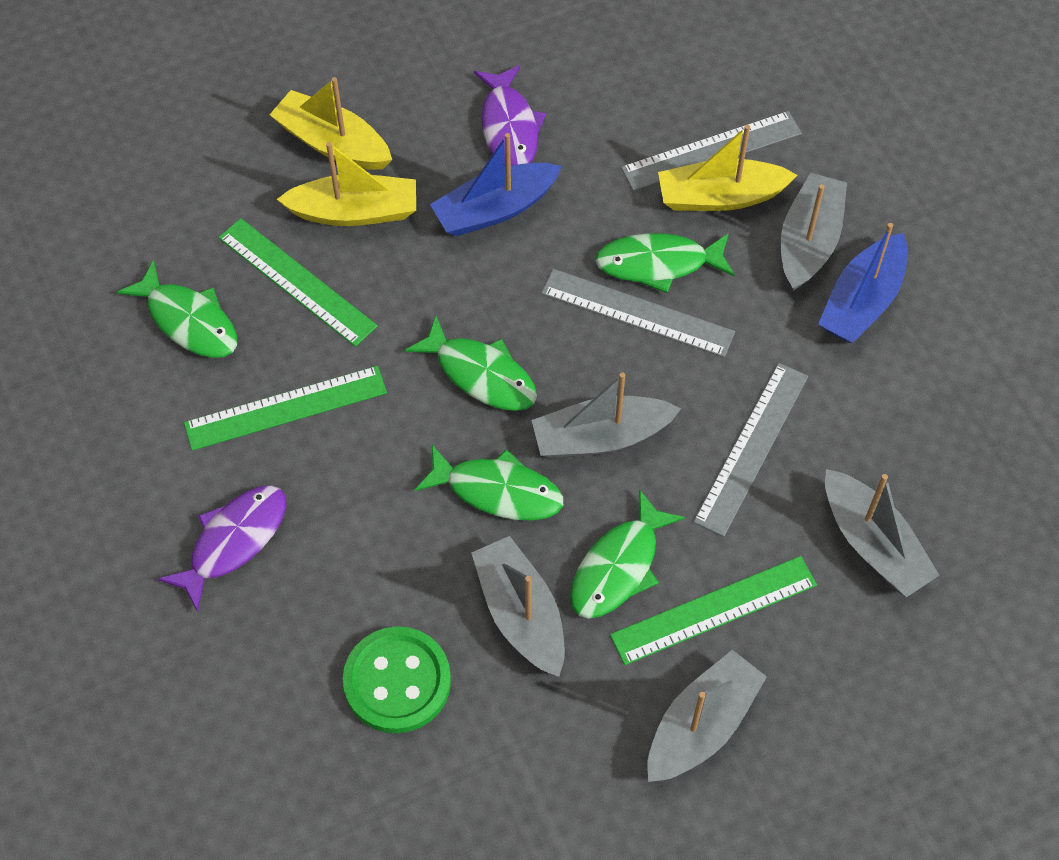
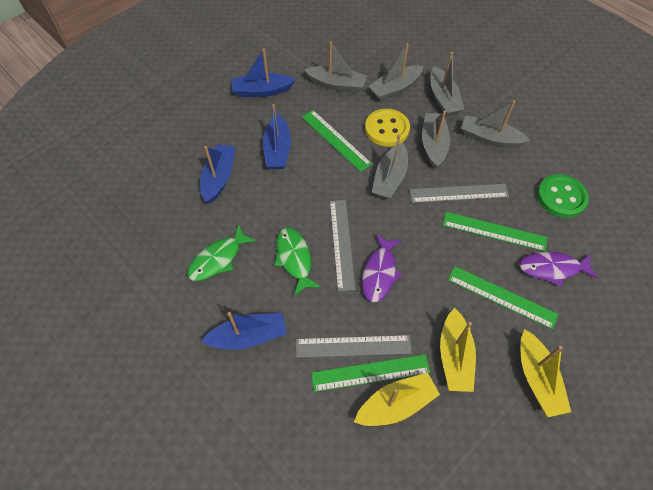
blue boat: 2 -> 4
green fish: 5 -> 2
green ruler: 3 -> 4
grey boat: 5 -> 6
yellow button: 0 -> 1

